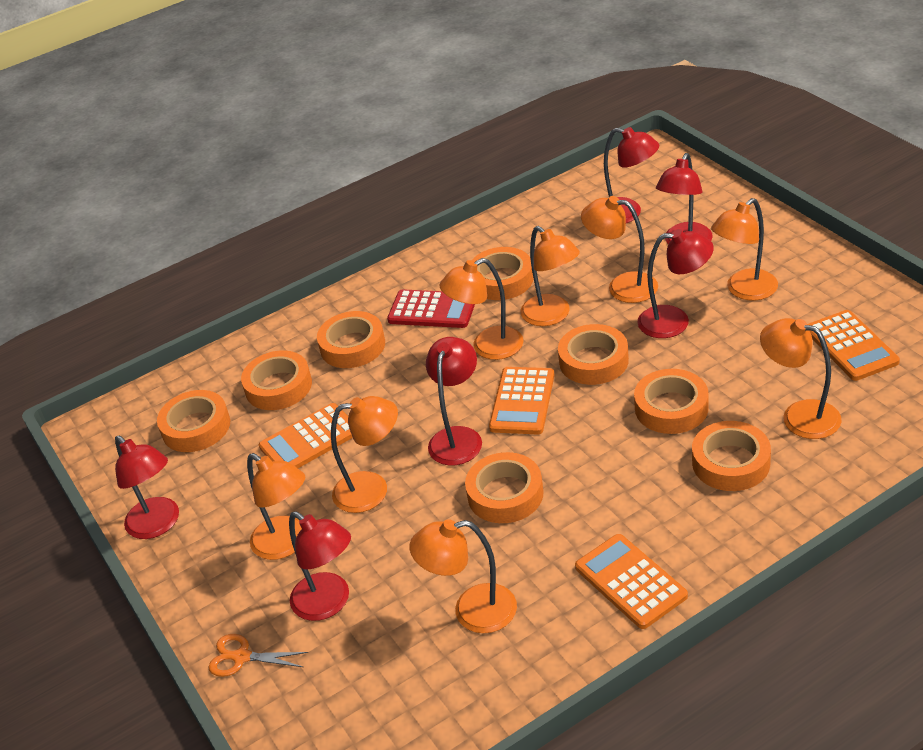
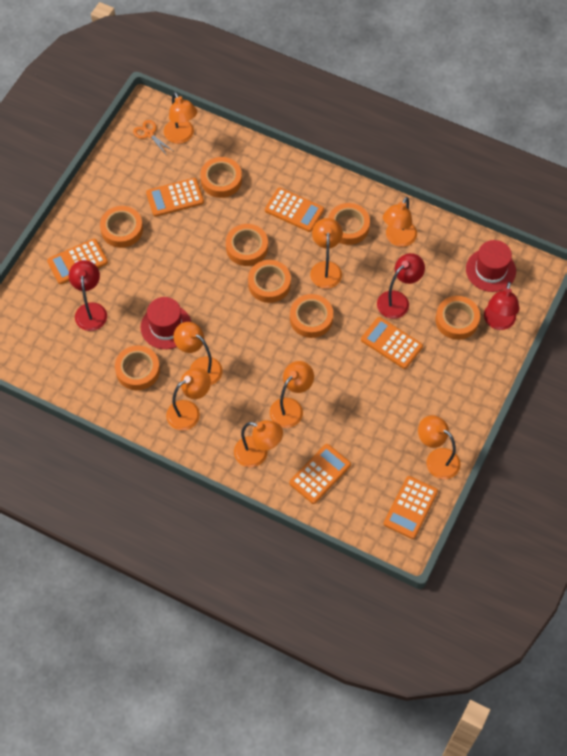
orange calculator: 4 -> 6
red calculator: 1 -> 0
red hat: 0 -> 2
red lamp: 6 -> 3

